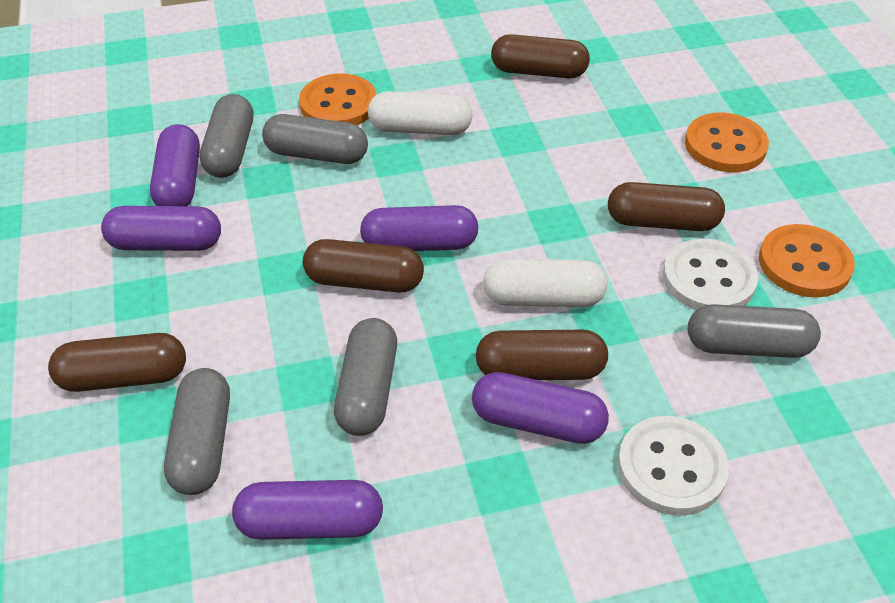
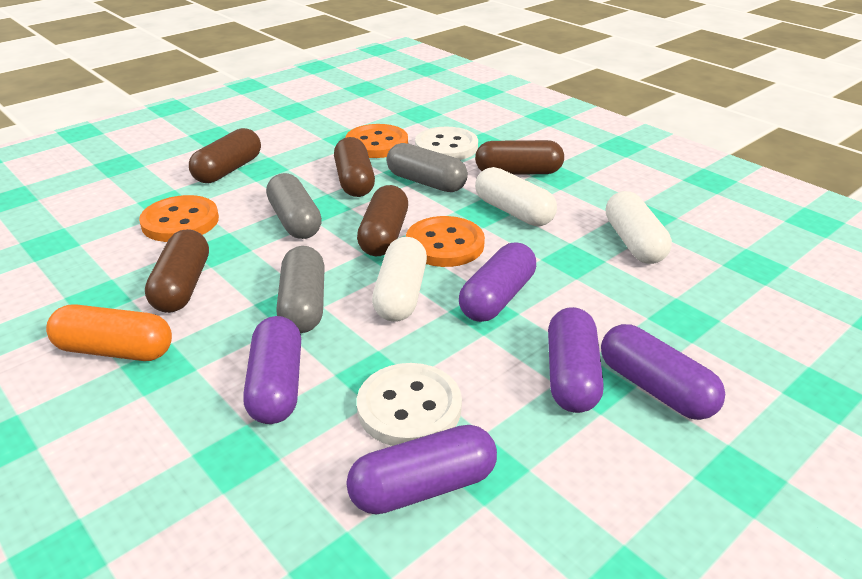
grey capsule: 5 -> 3
orange capsule: 0 -> 1
white capsule: 2 -> 3

